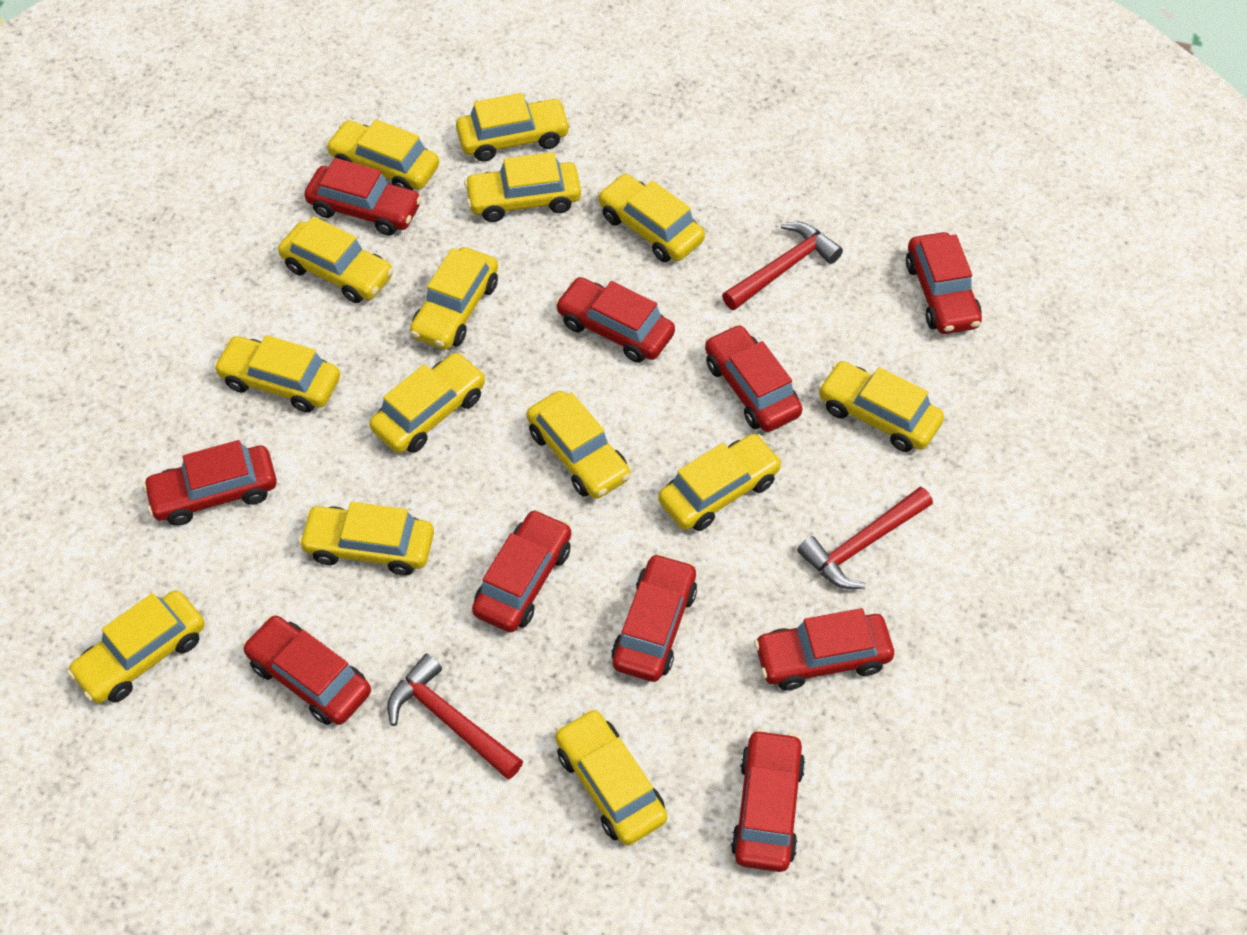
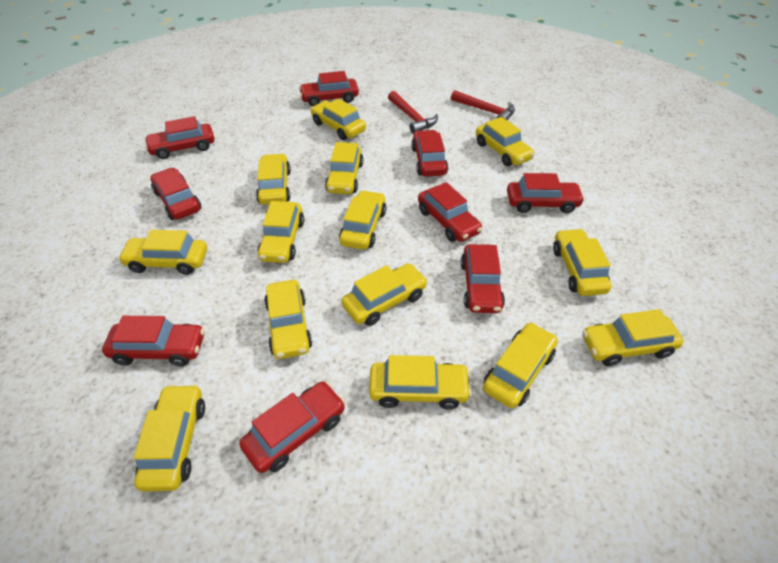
red car: 10 -> 9
red hammer: 3 -> 2

